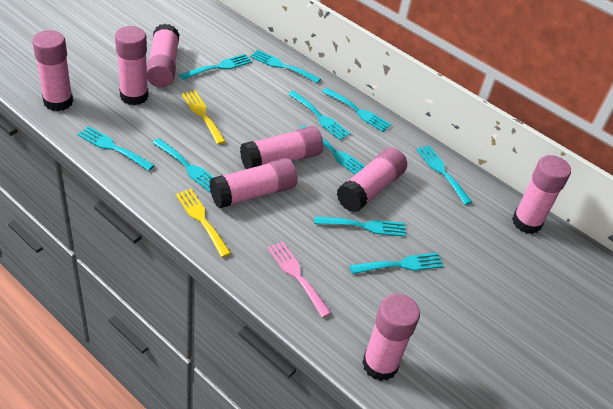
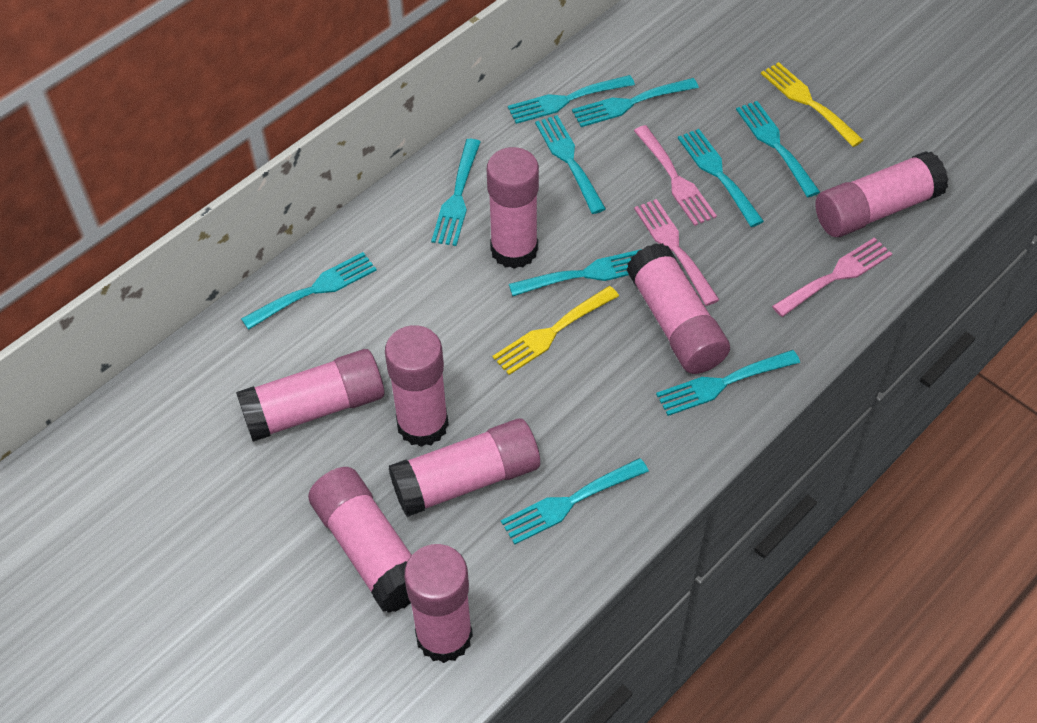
pink fork: 1 -> 3

